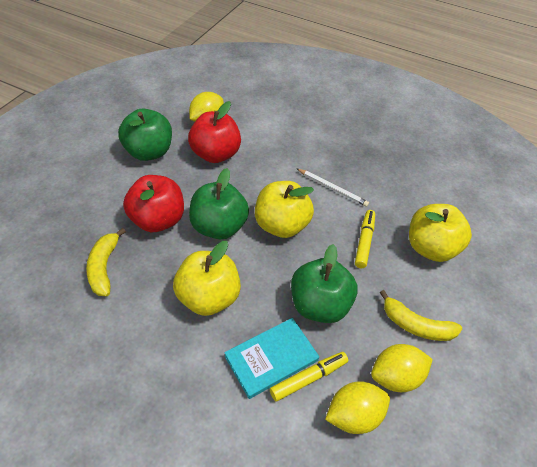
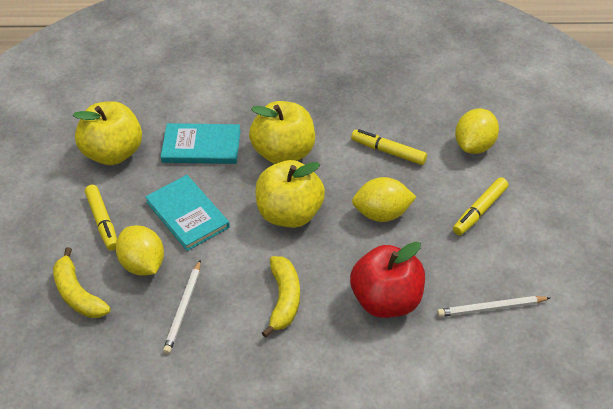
green apple: 3 -> 0
red apple: 2 -> 1
turquoise book: 1 -> 2
white pencil: 1 -> 2
yellow marker: 2 -> 3

